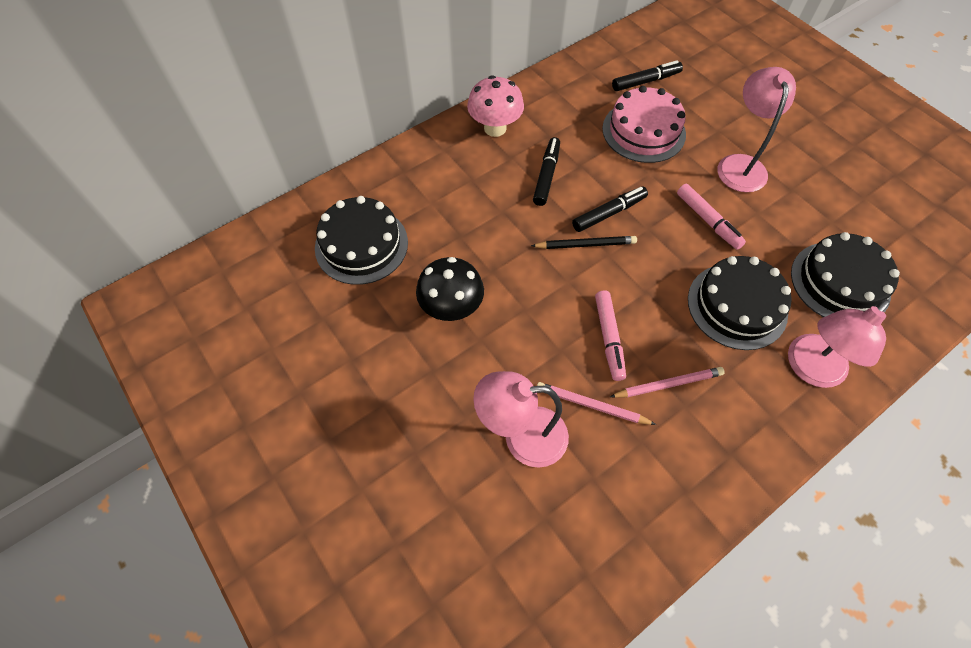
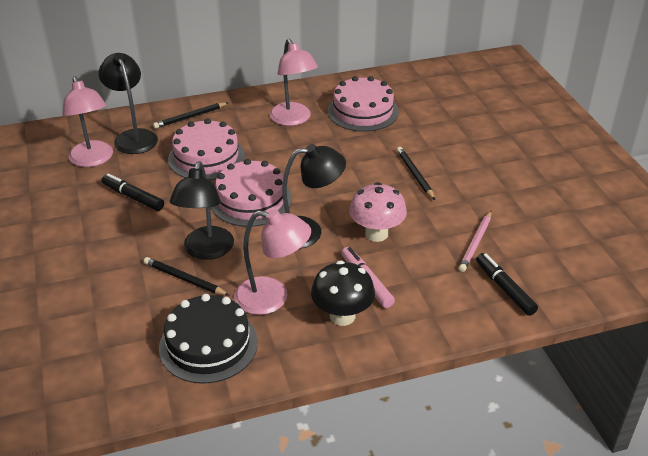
black cake: 3 -> 1
black lamp: 0 -> 3
black marker: 3 -> 2
black pencil: 1 -> 3
pink cake: 1 -> 3
pink marker: 2 -> 1
pink pencil: 2 -> 1

